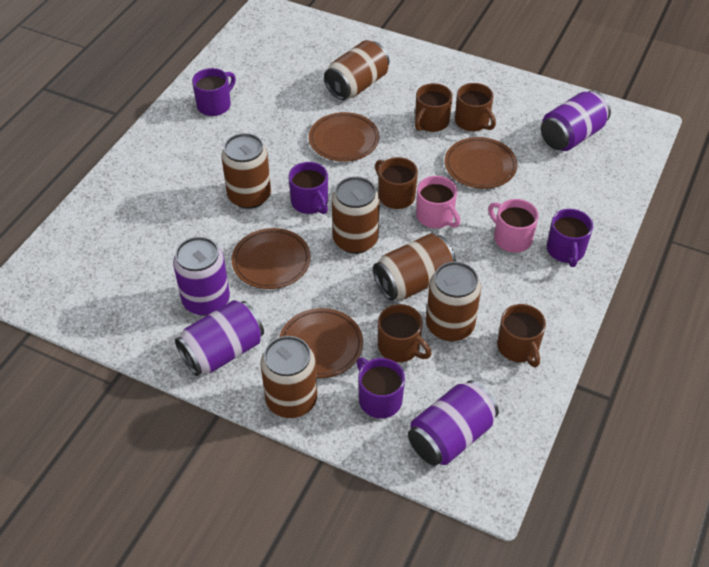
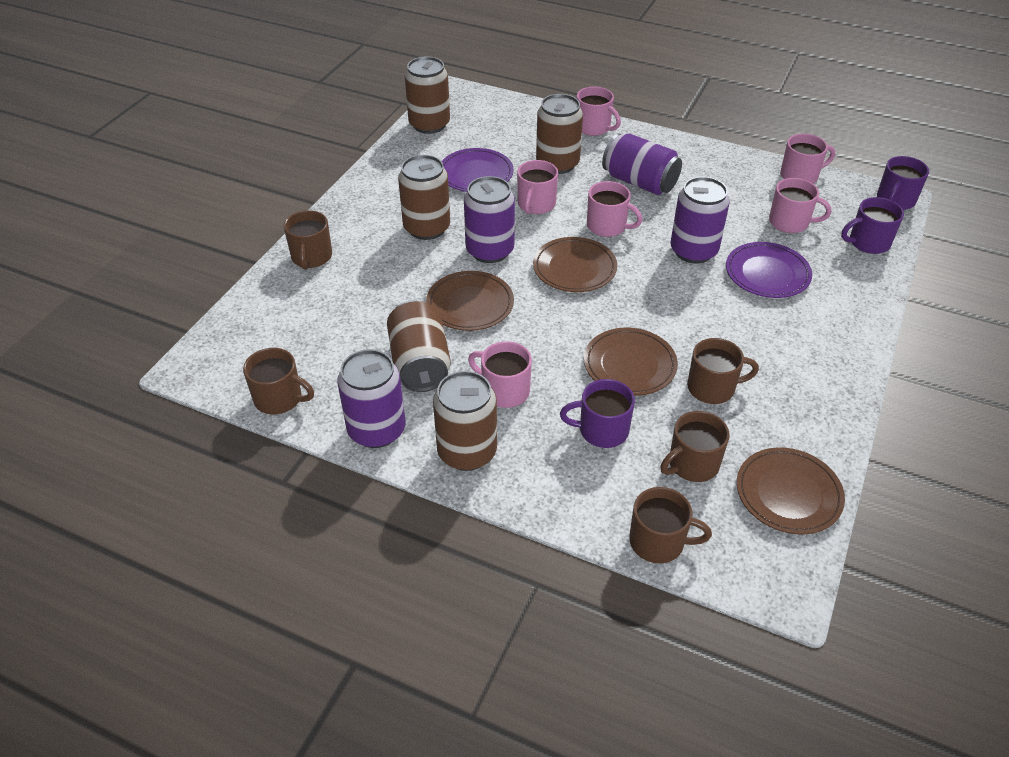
brown can: 6 -> 5
pink mug: 2 -> 6
purple mug: 4 -> 3
purple plate: 0 -> 2

